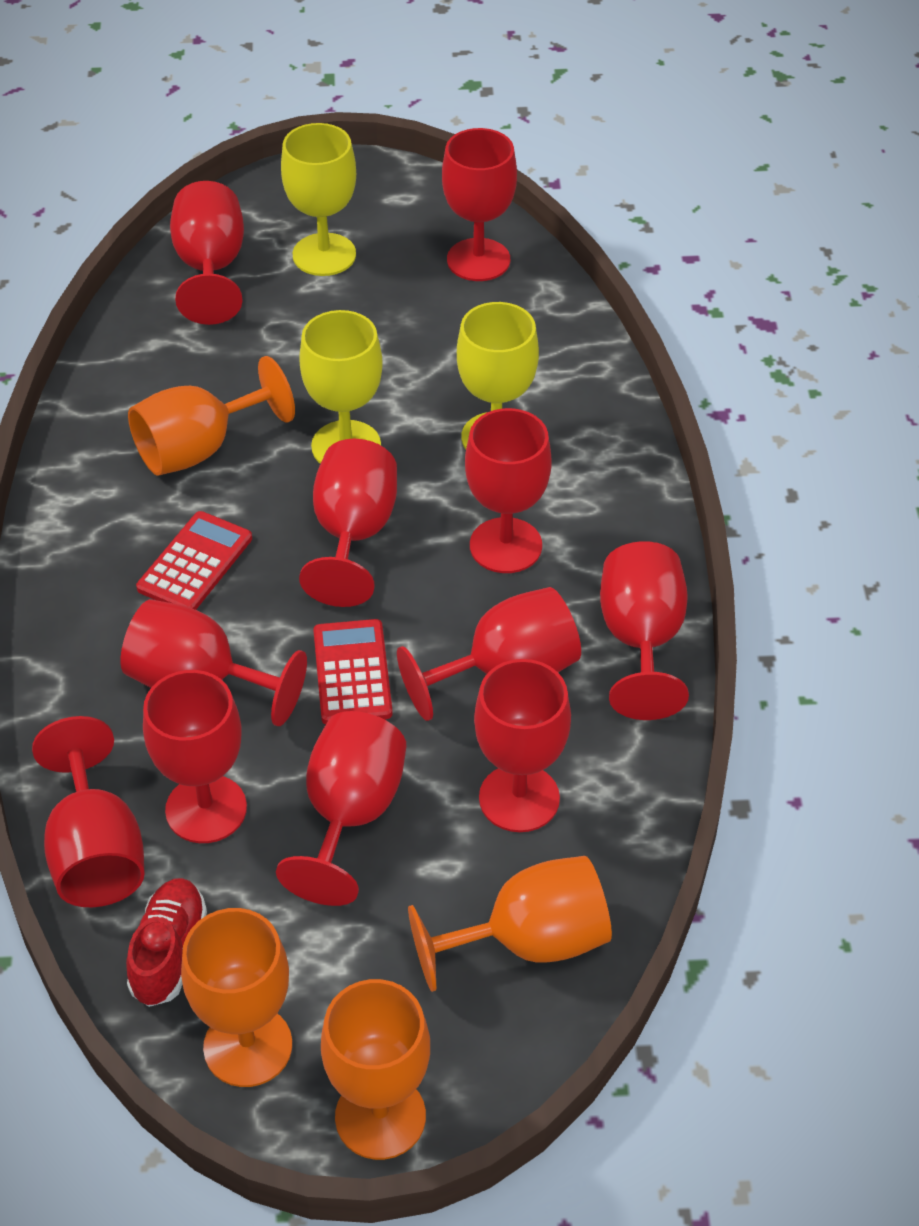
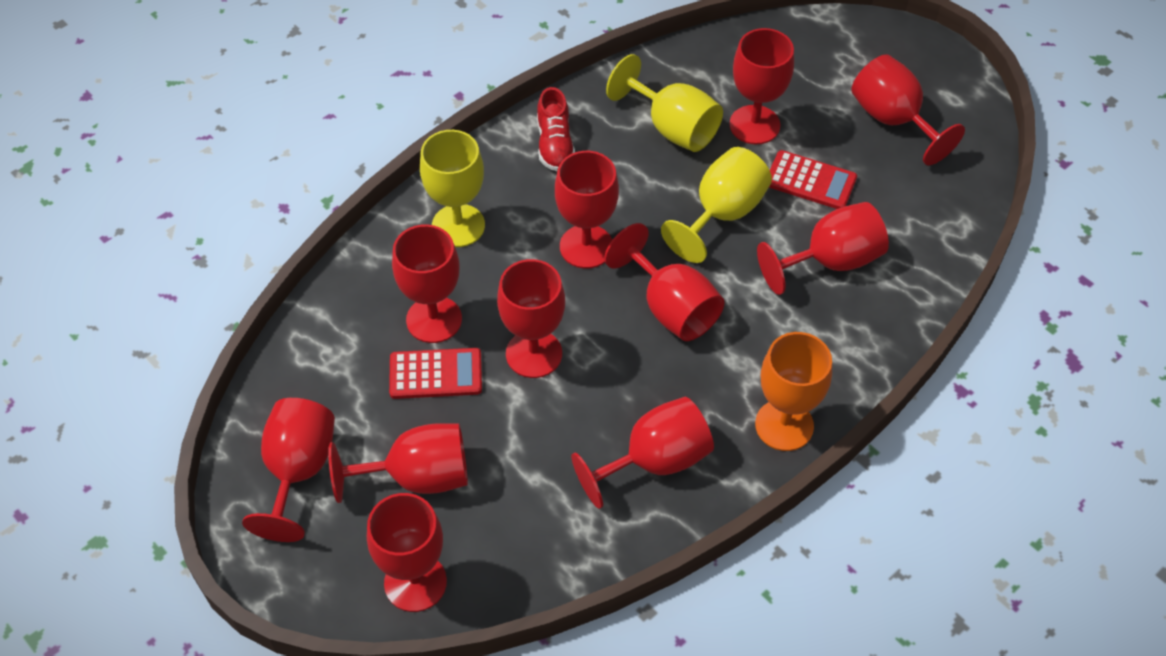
orange goblet: 4 -> 1

